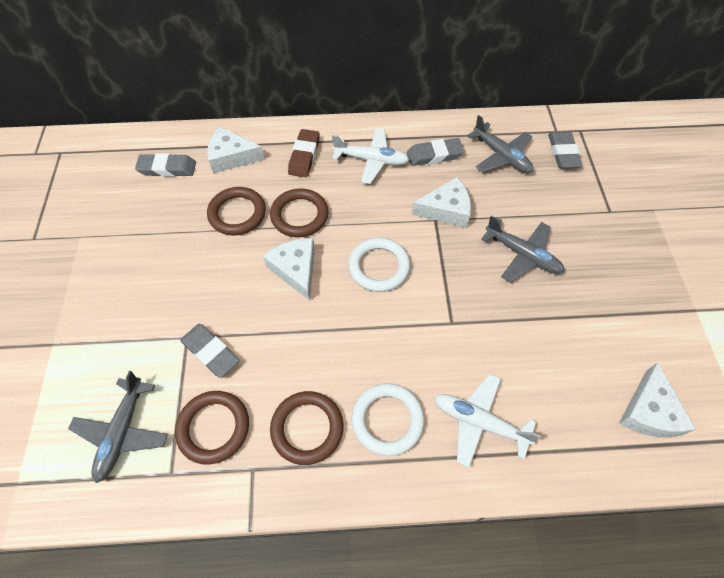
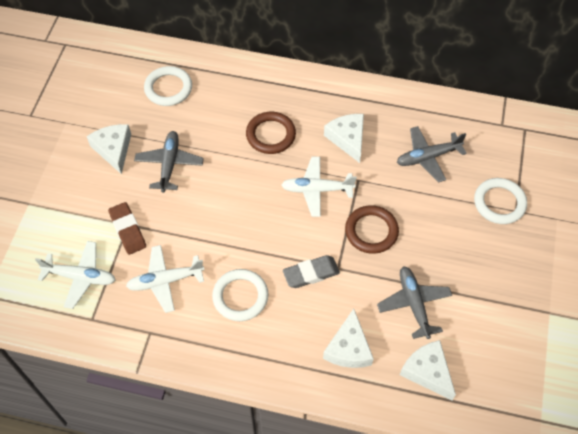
brown ring: 4 -> 2
grey eraser: 4 -> 1
white plane: 2 -> 3
white ring: 2 -> 3

